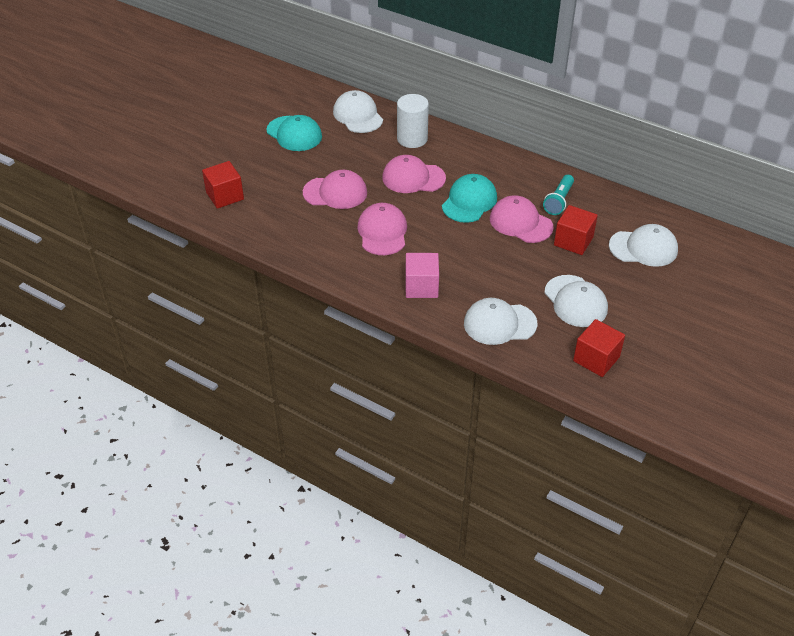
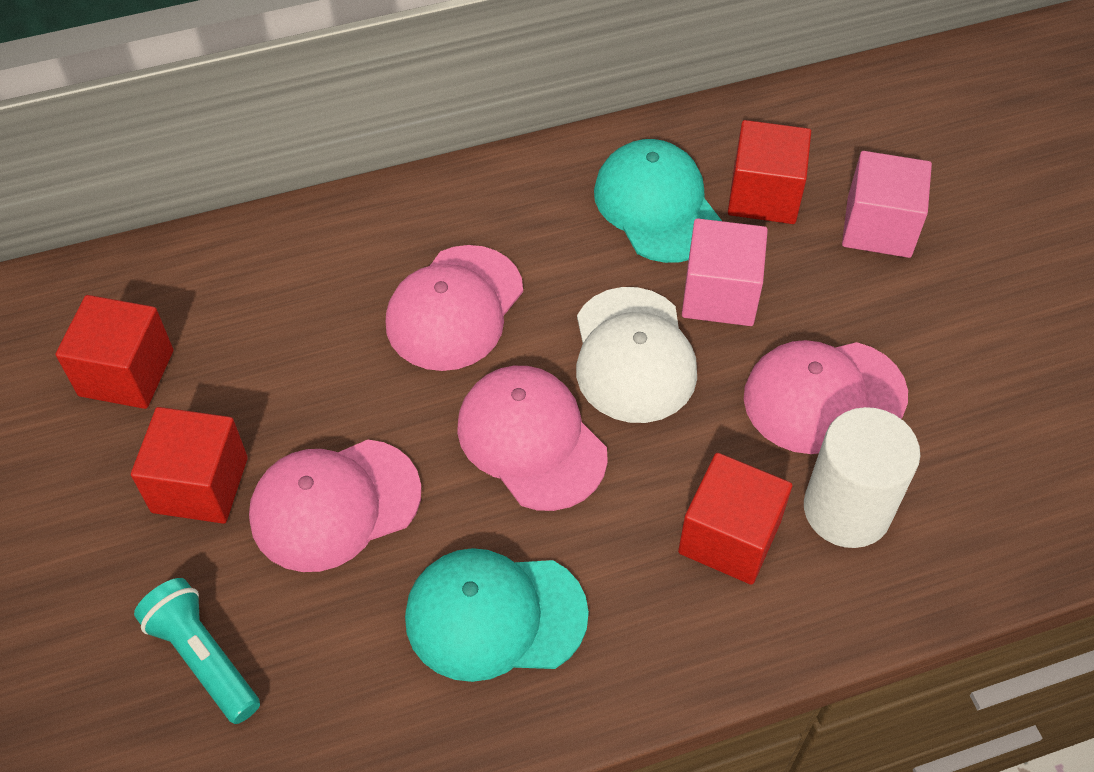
pink cube: 1 -> 2
red cube: 3 -> 4
white cap: 4 -> 1

